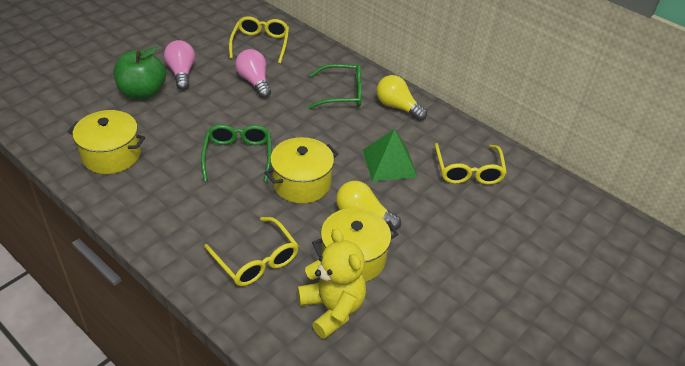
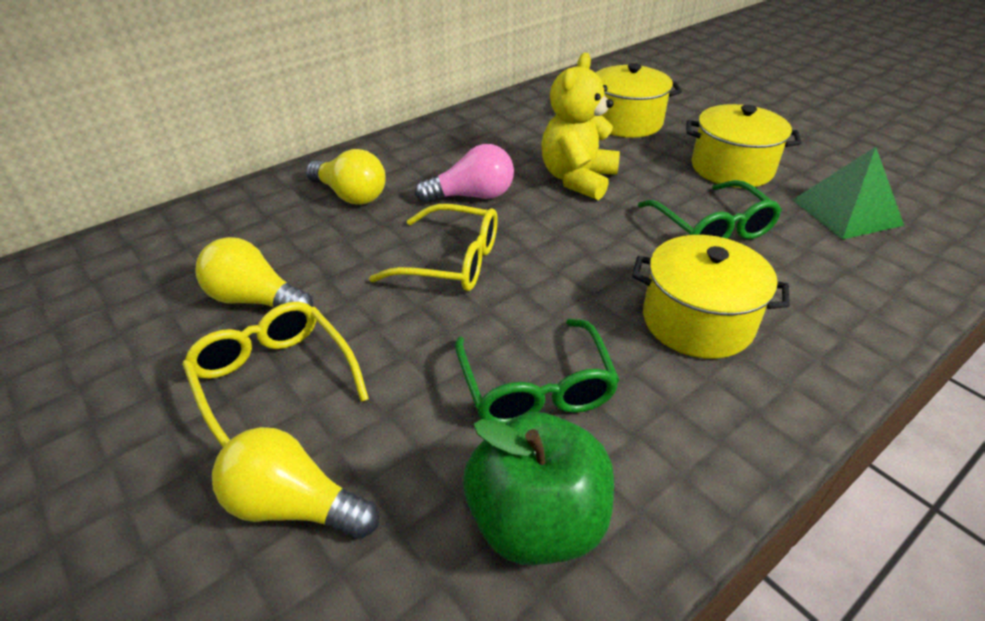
pink light bulb: 2 -> 1
yellow glasses: 3 -> 2
yellow light bulb: 2 -> 3

